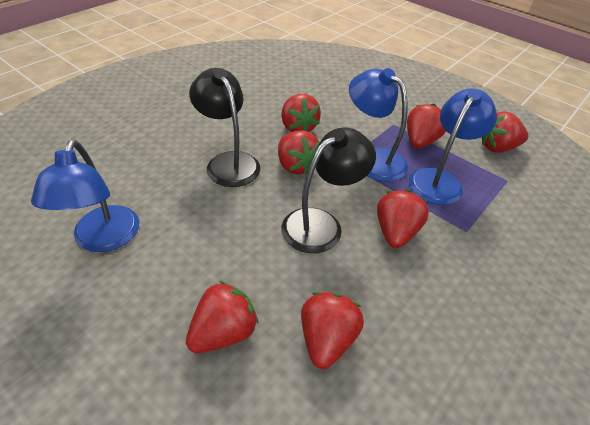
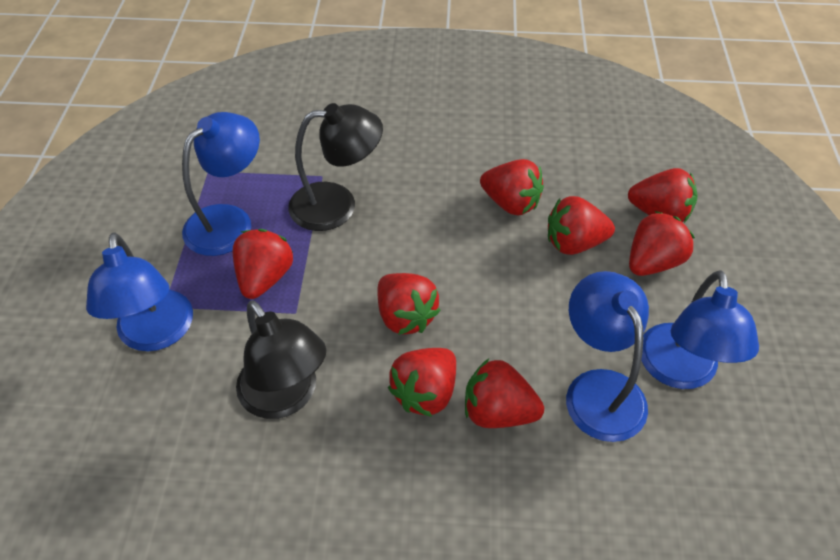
blue lamp: 3 -> 4
red strawberry: 7 -> 8

